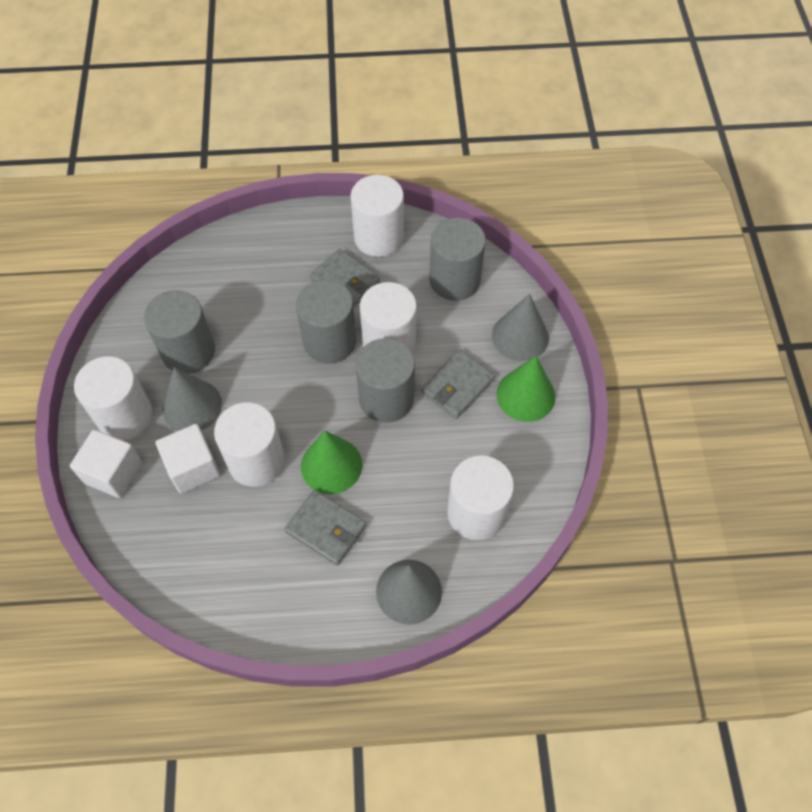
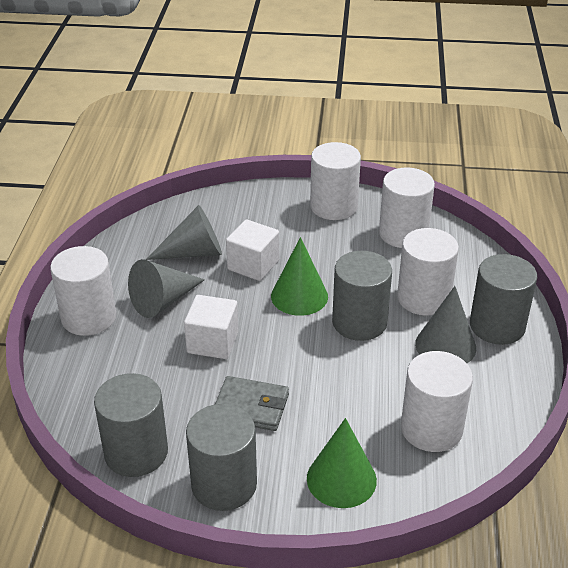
grey wallet: 3 -> 1

